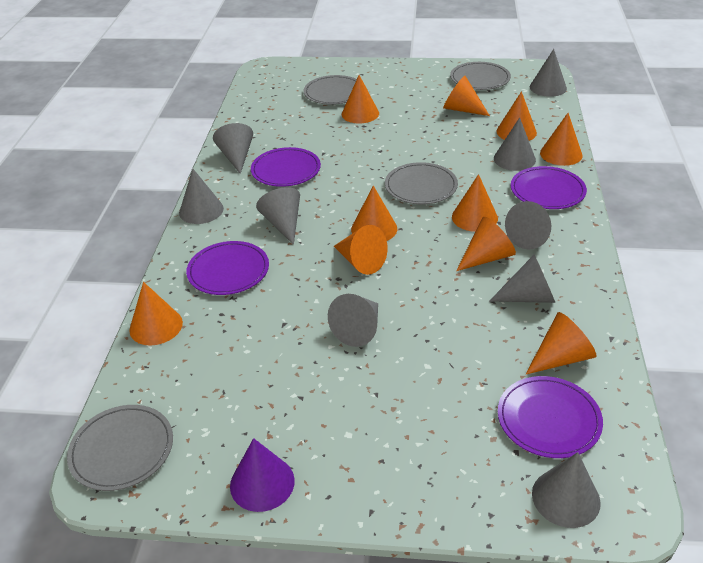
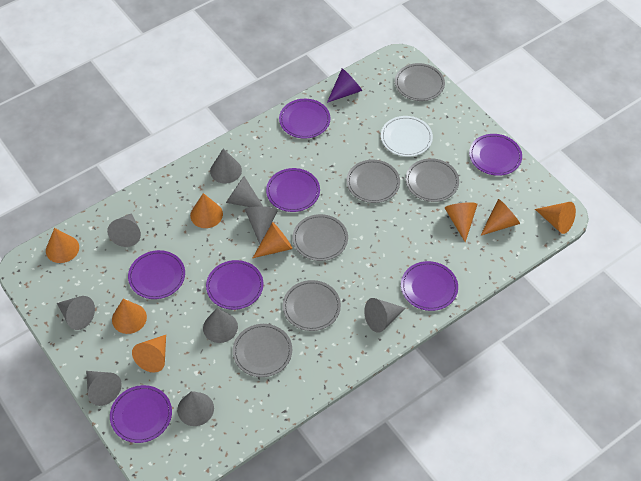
grey plate: 4 -> 6
orange cone: 10 -> 8
purple plate: 4 -> 7
white plate: 0 -> 1

